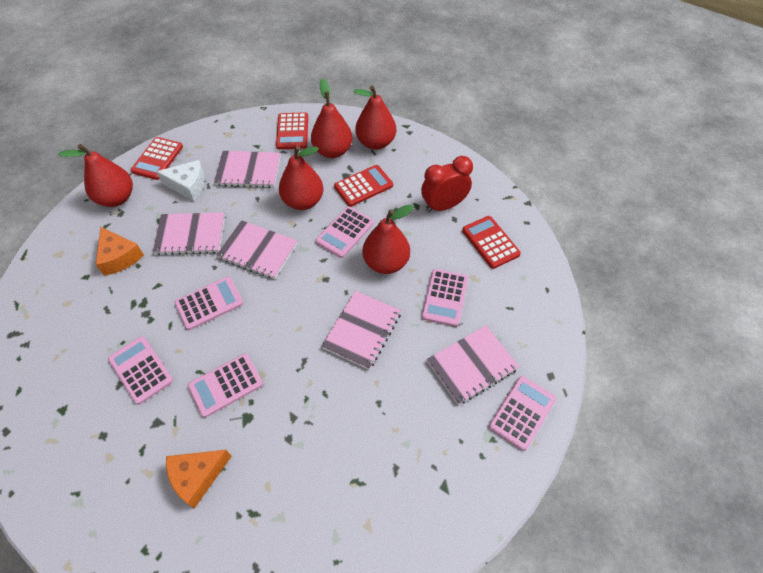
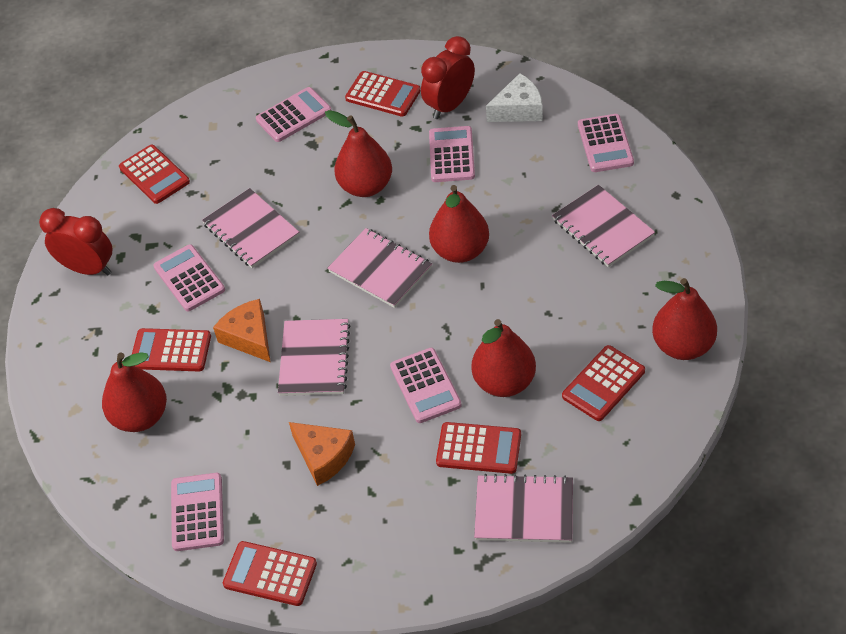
red calculator: 4 -> 6
red clock: 1 -> 2

